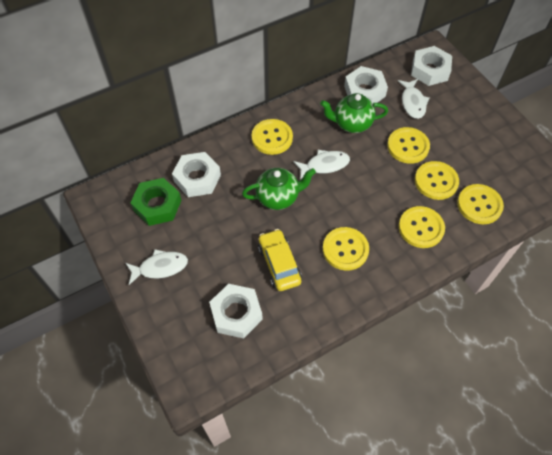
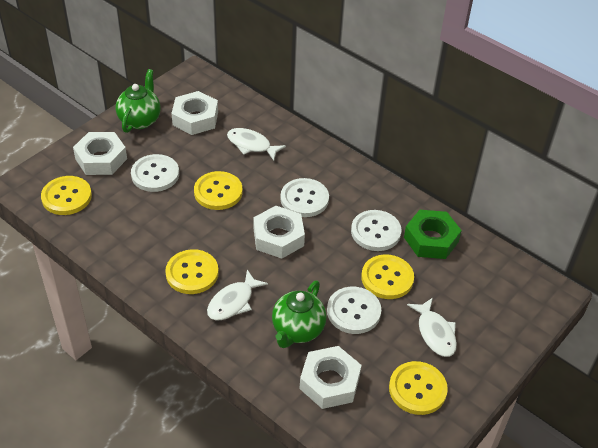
white button: 0 -> 4
yellow button: 6 -> 5
yellow car: 1 -> 0

